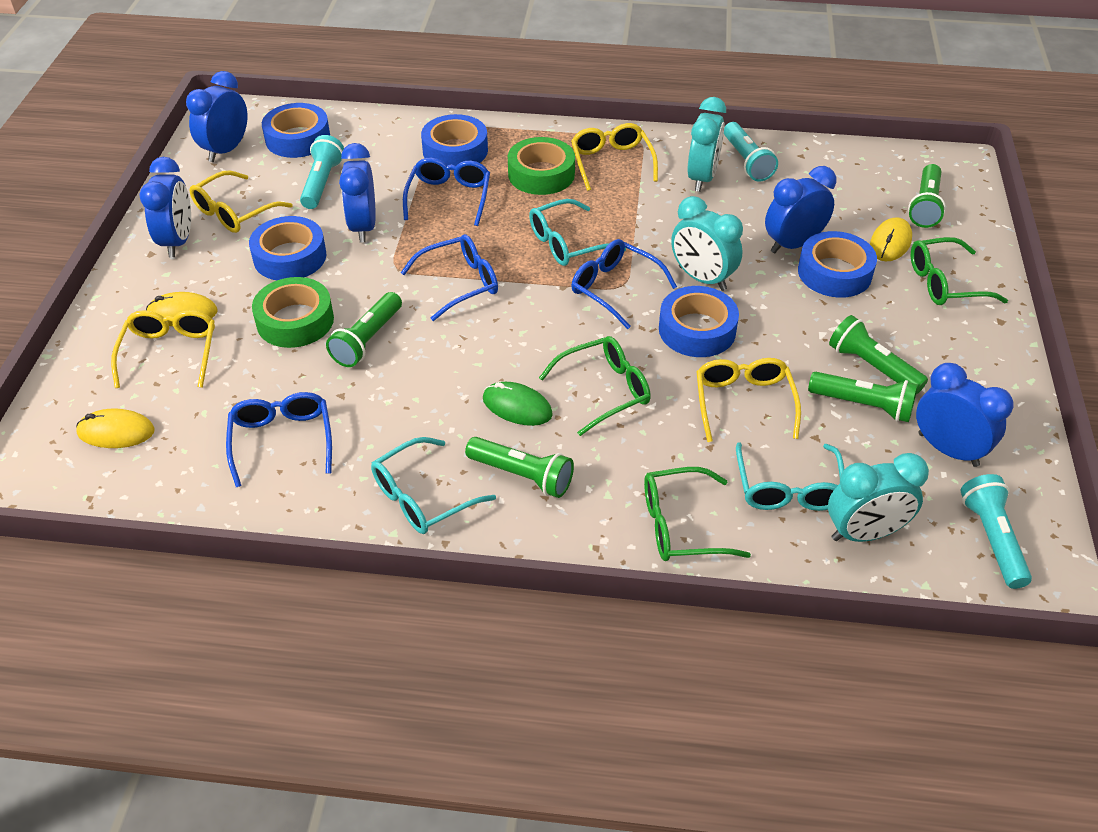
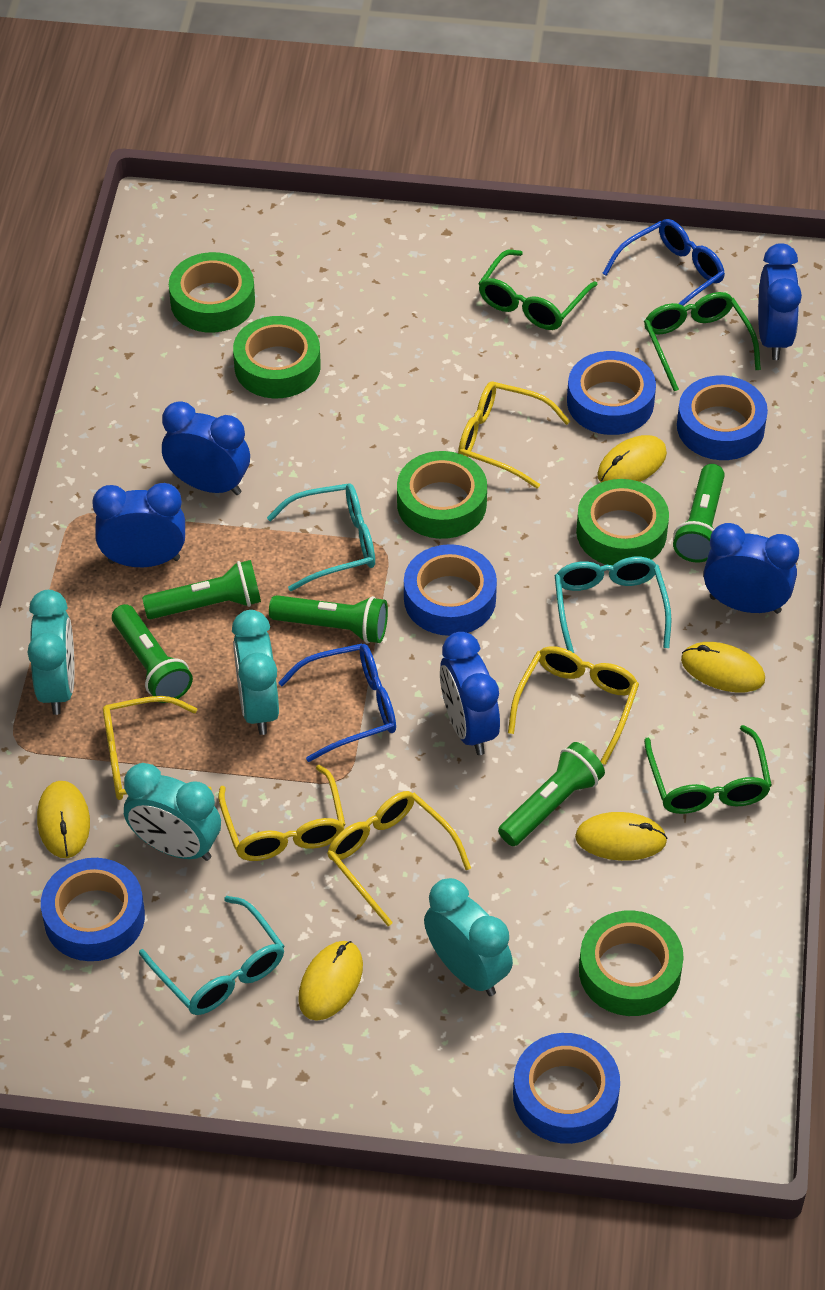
blue glasses: 4 -> 2
green mouse: 1 -> 0
green tape: 2 -> 5
turquoise clock: 3 -> 4
turquoise flashlight: 3 -> 0
yellow glasses: 4 -> 5
yellow mouse: 3 -> 5

